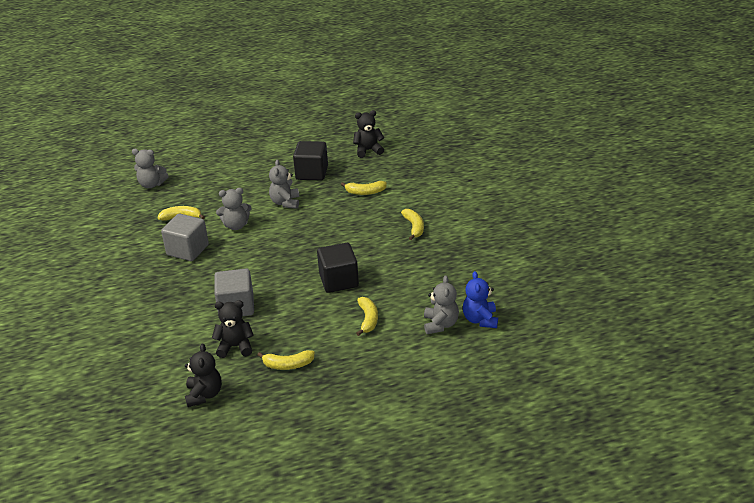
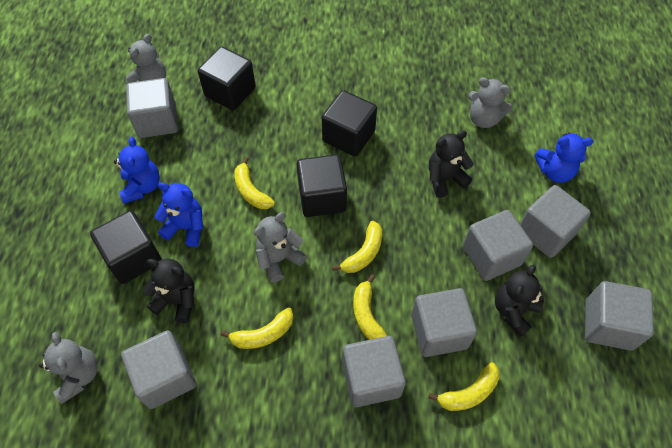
black cube: 2 -> 4
blue teddy bear: 1 -> 3
grey cube: 2 -> 7

